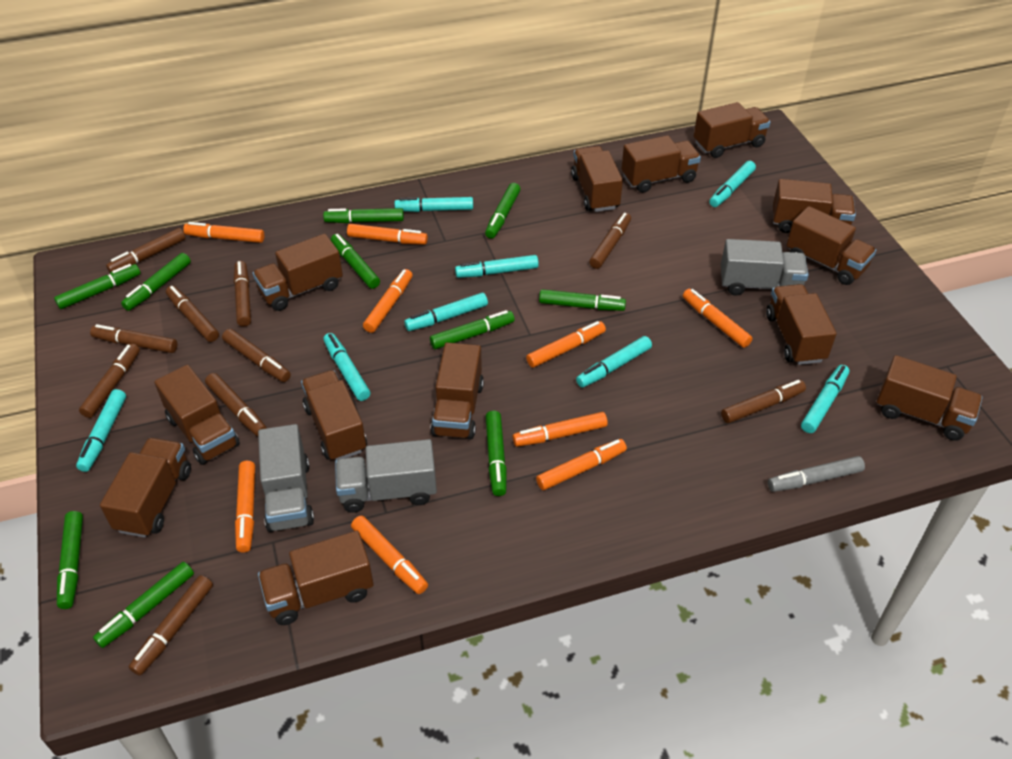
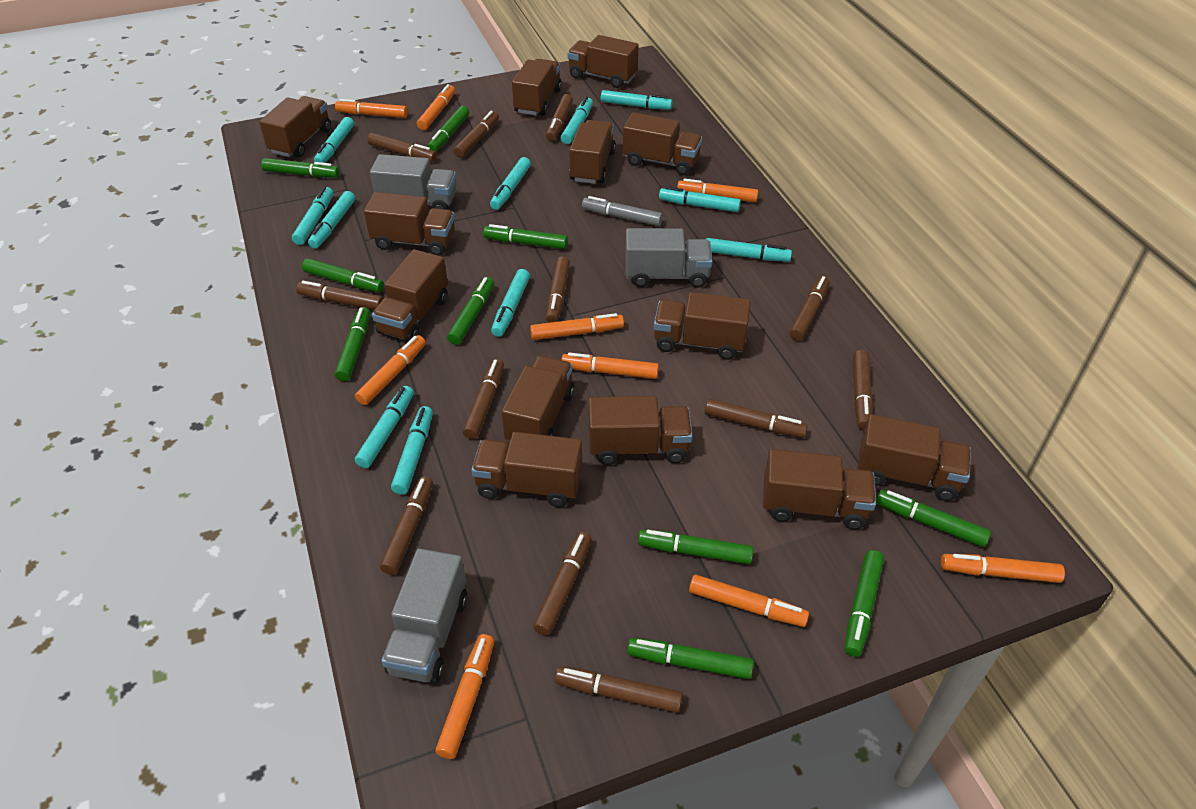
brown marker: 10 -> 12
turquoise marker: 8 -> 11

